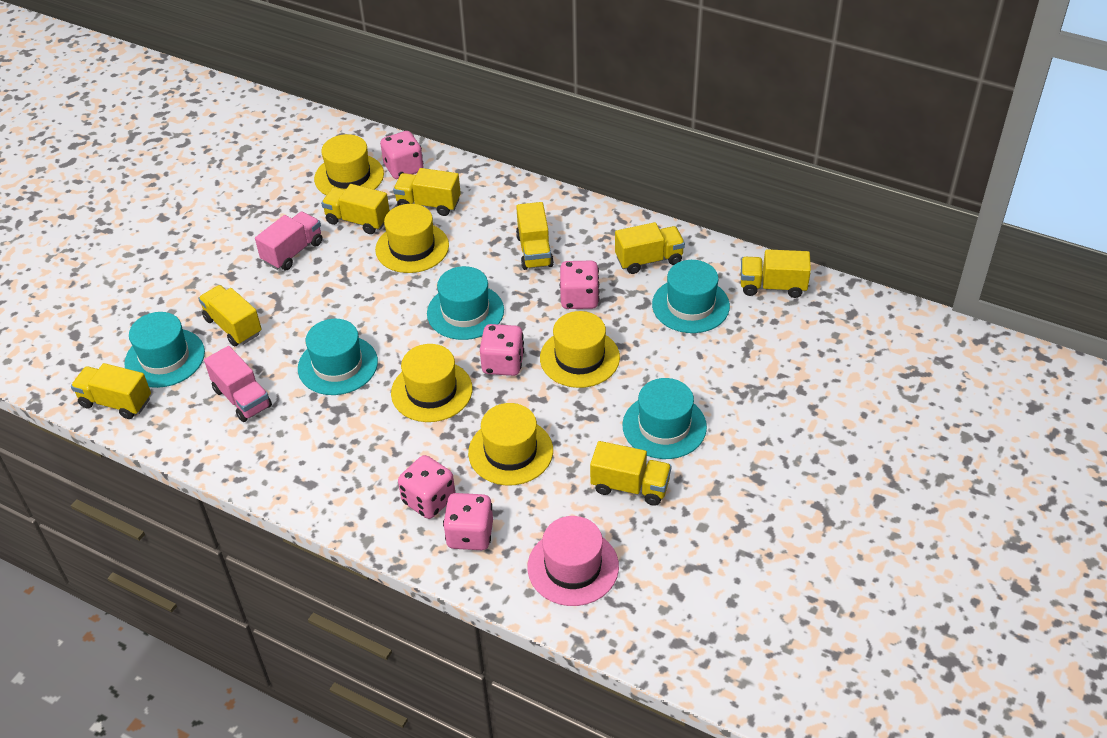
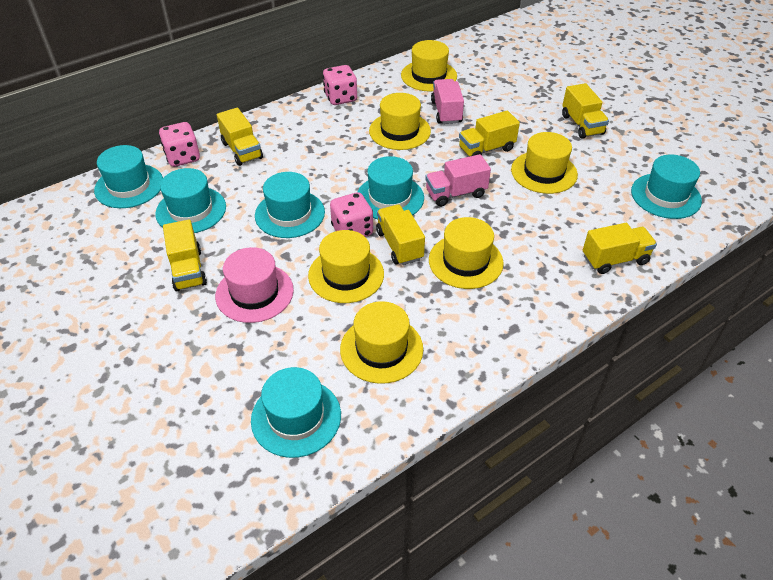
pink dice: 5 -> 3
turquoise hat: 5 -> 6
yellow hat: 5 -> 6
yellow truck: 8 -> 6

